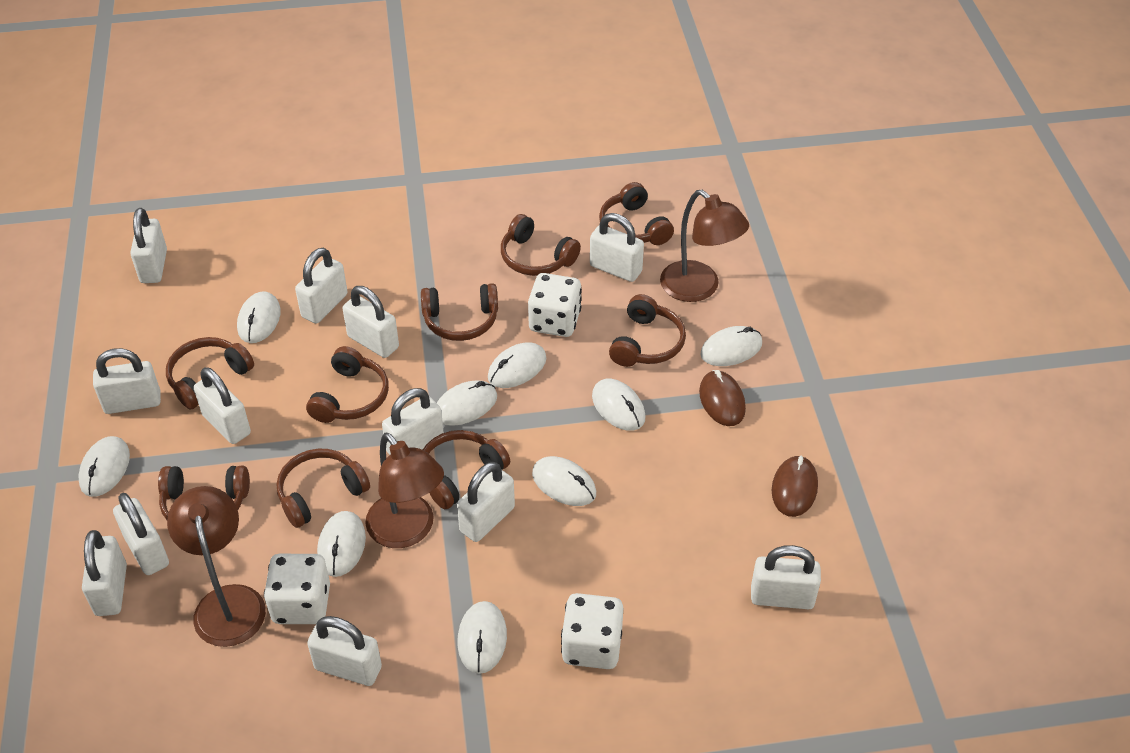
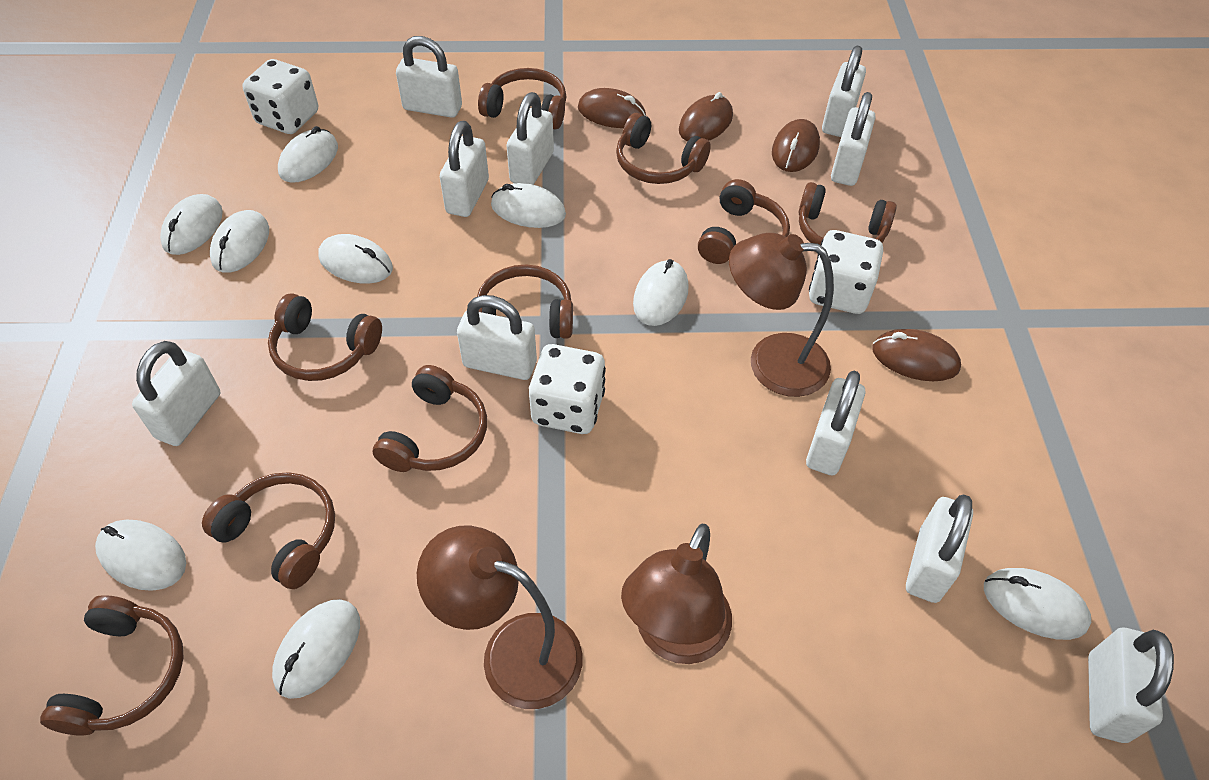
brown mouse: 2 -> 4
white padlock: 12 -> 10

